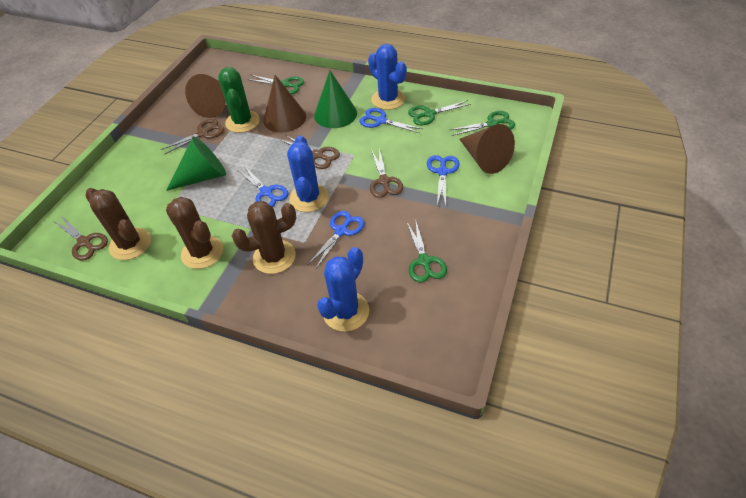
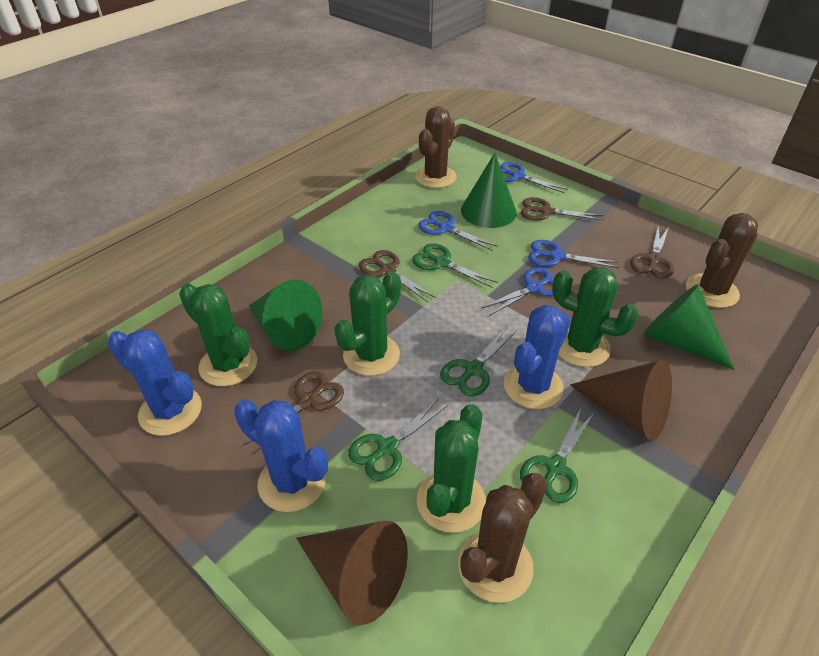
brown cone: 3 -> 2
green cactus: 1 -> 4
green cone: 2 -> 3

